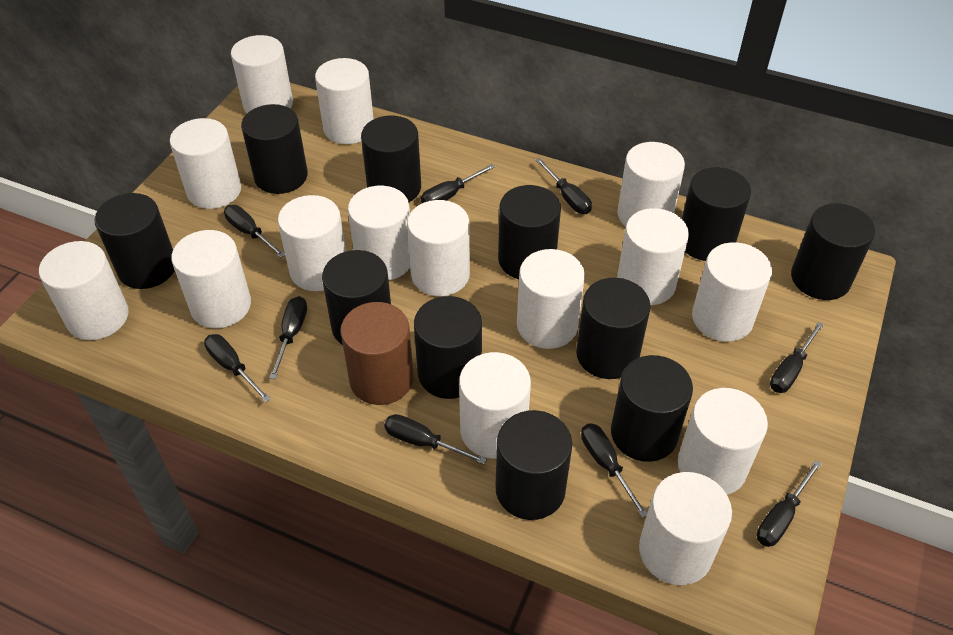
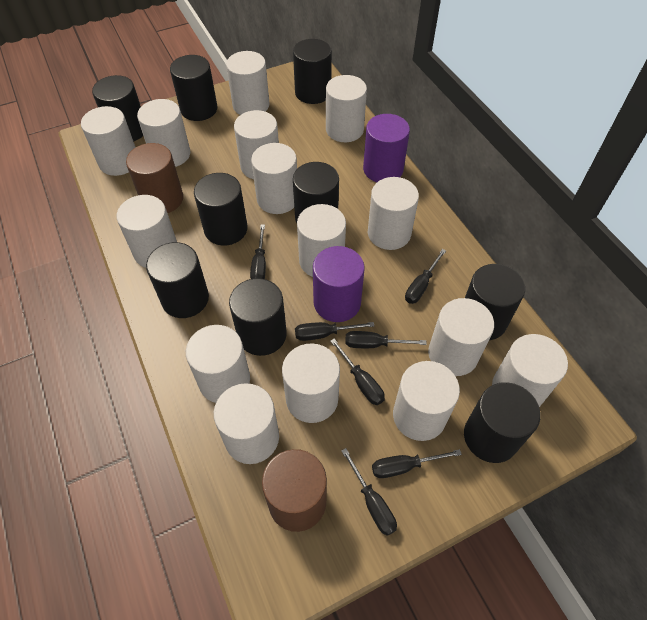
black cylinder: 11 -> 9
black screwdriver: 9 -> 7
brown cylinder: 1 -> 2
purple cylinder: 0 -> 2

